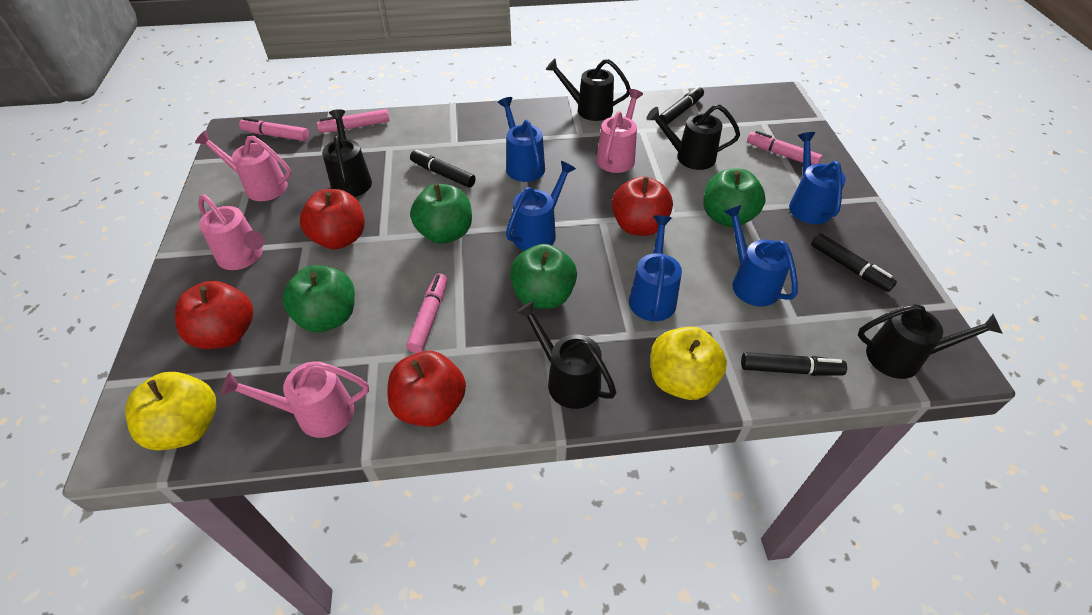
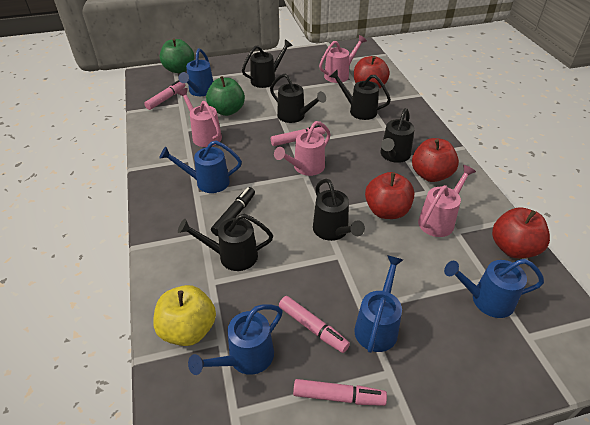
black marker: 4 -> 1
black watering can: 5 -> 6
green apple: 4 -> 2
yellow apple: 2 -> 1

